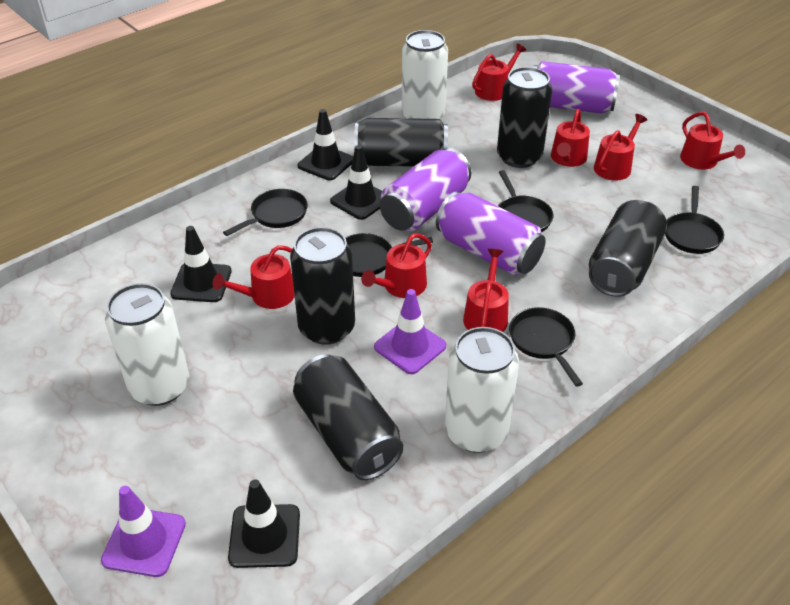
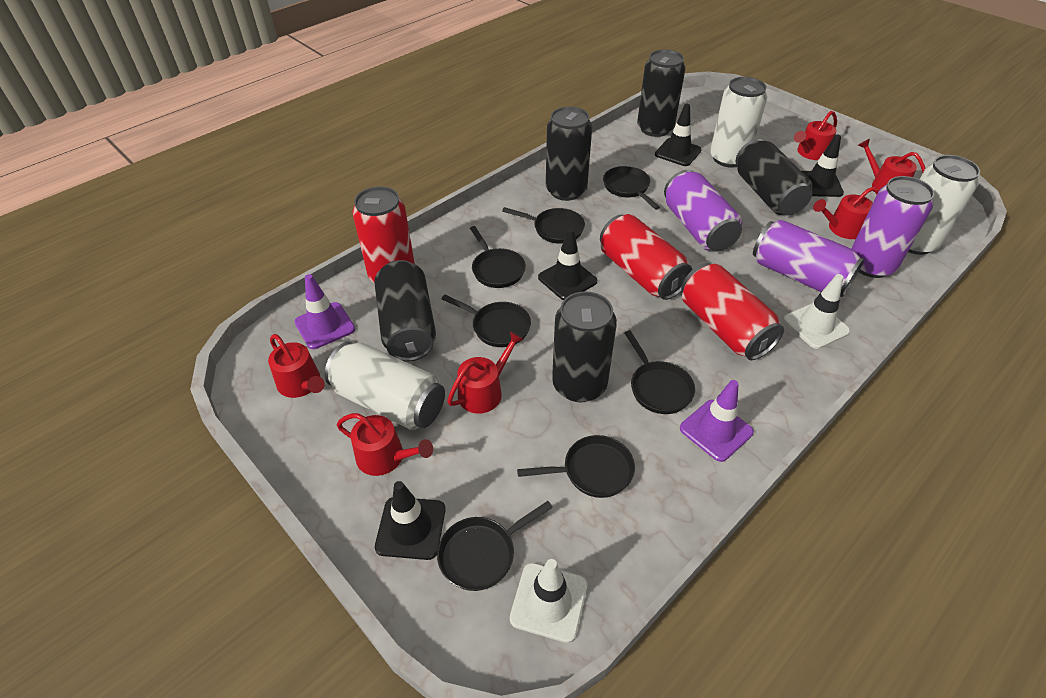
black pan: 5 -> 7
red can: 0 -> 3
red watering can: 7 -> 6
white traffic cone: 0 -> 2

